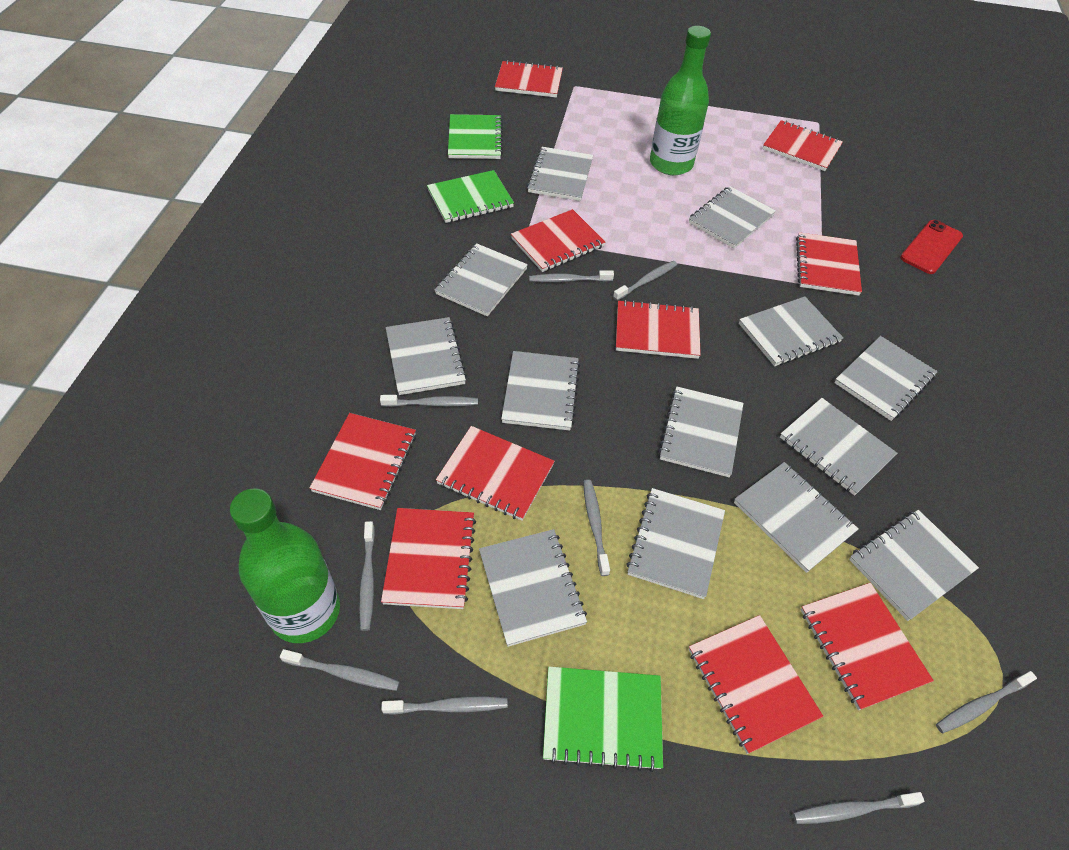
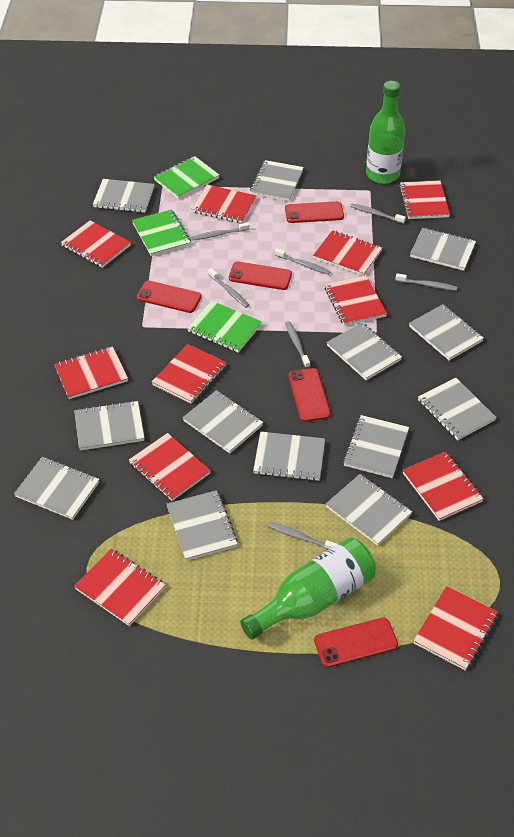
grey toothbrush: 9 -> 7
red notebook: 10 -> 11
red phone: 1 -> 5

